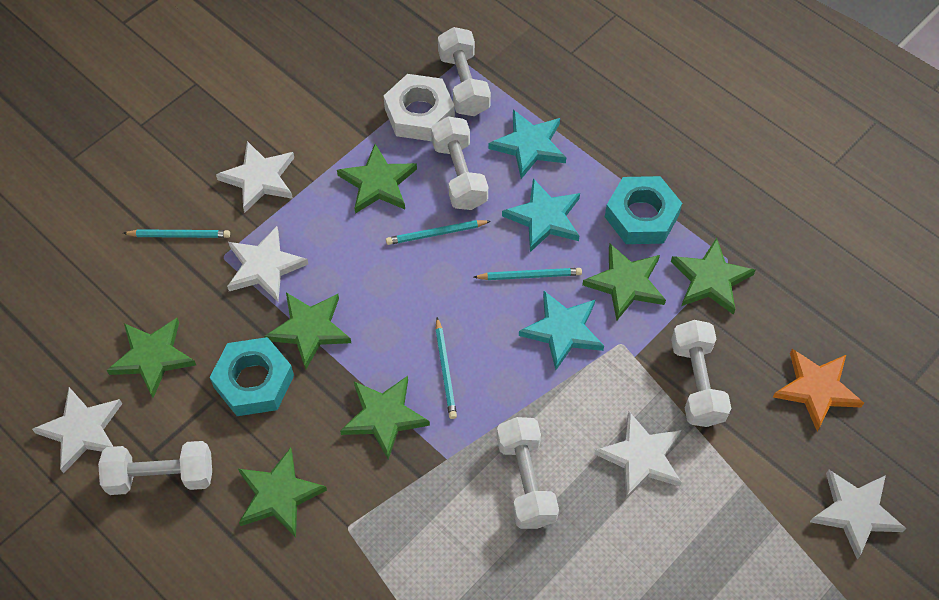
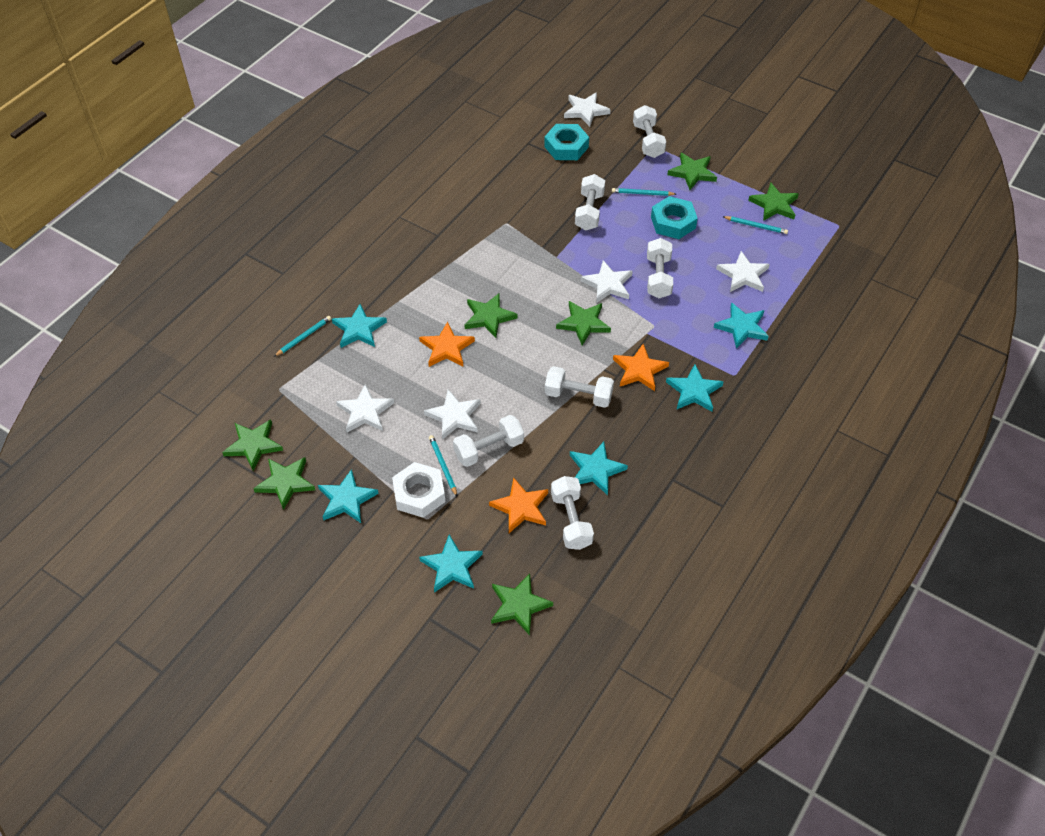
orange star: 1 -> 3
turquoise star: 3 -> 6
white dumbbell: 5 -> 6

